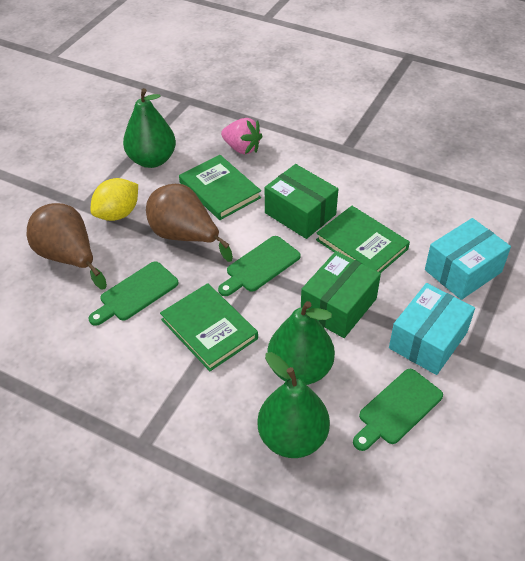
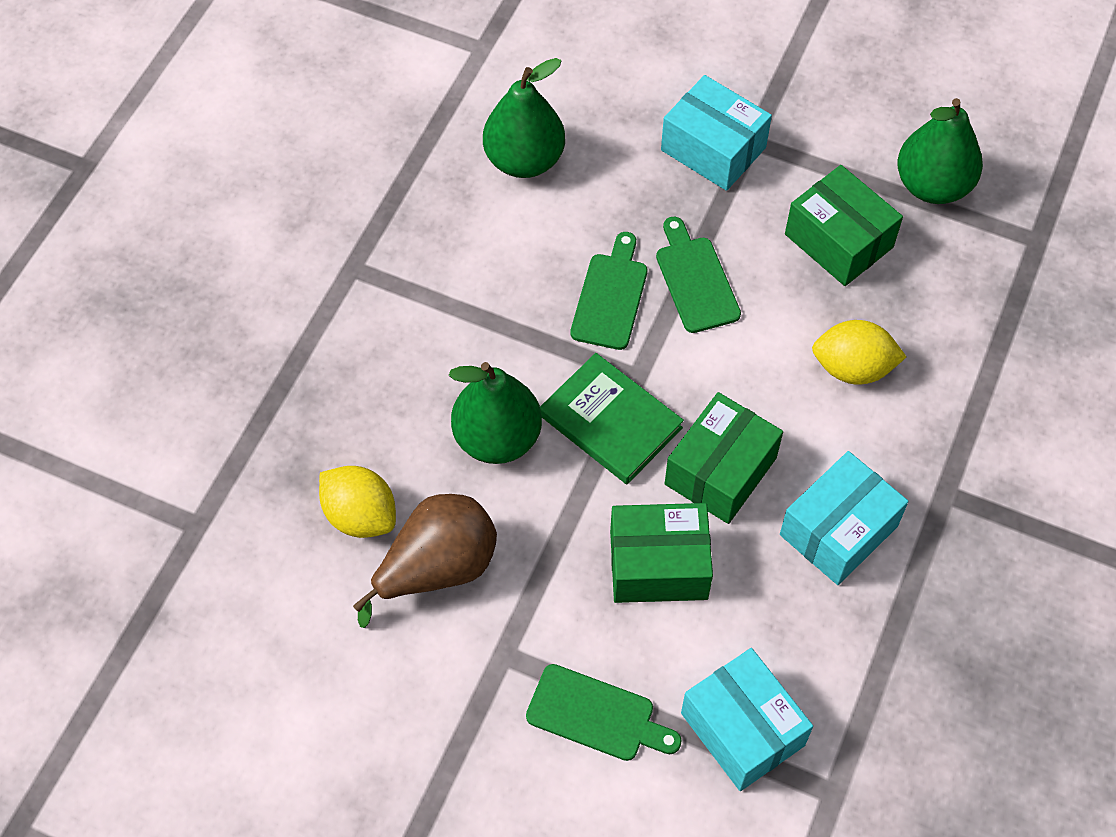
brown pear: 2 -> 1
green book: 3 -> 1
green box: 2 -> 3
pink strawberry: 1 -> 0
turquoise box: 2 -> 3
yellow lemon: 1 -> 2

